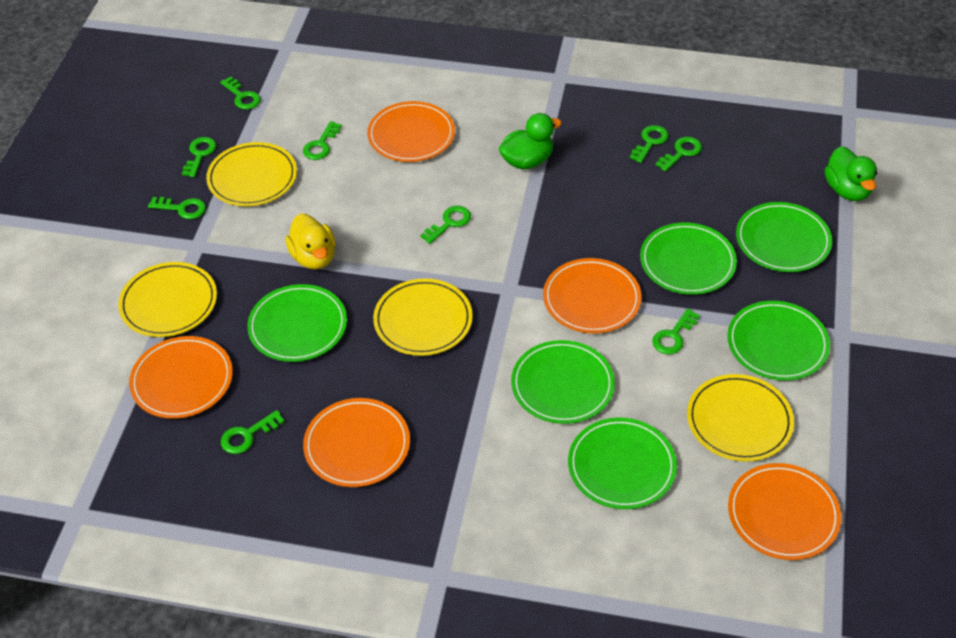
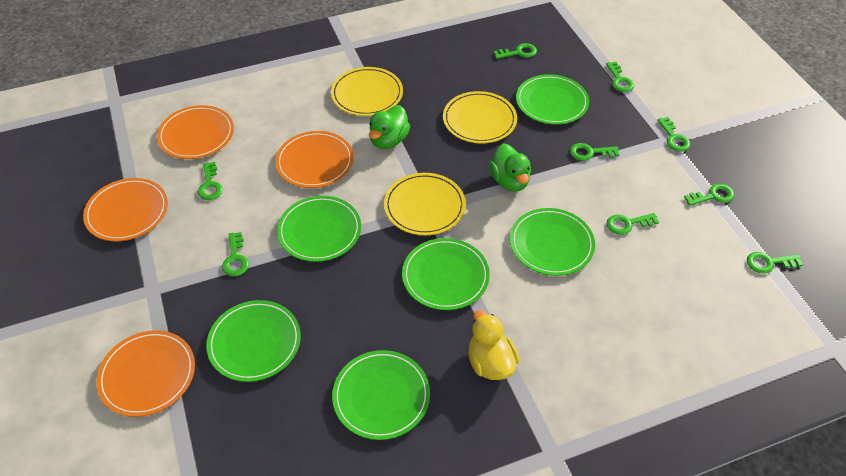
orange plate: 5 -> 4
yellow plate: 4 -> 3

